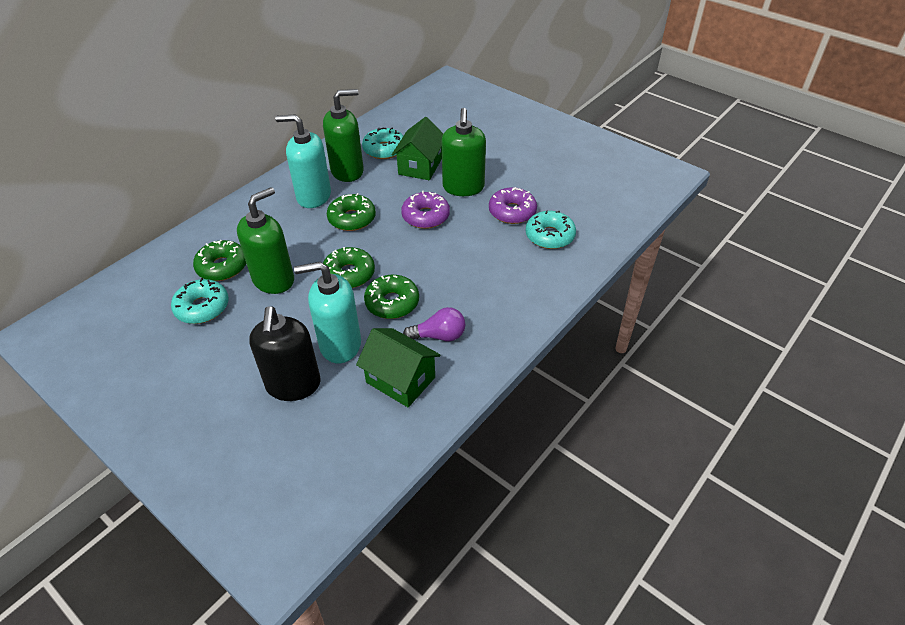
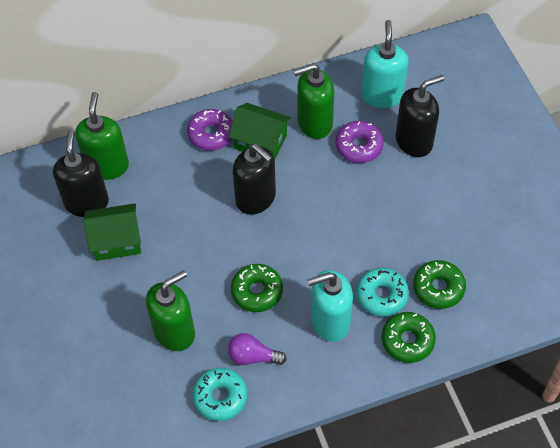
black soap dispenser: 1 -> 3
green donut: 4 -> 3
turquoise donut: 3 -> 2

